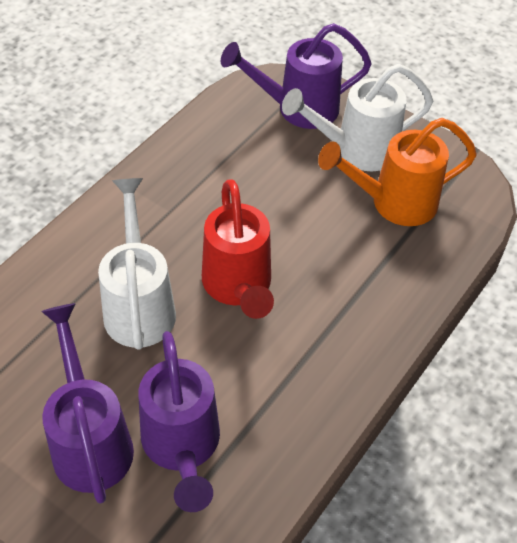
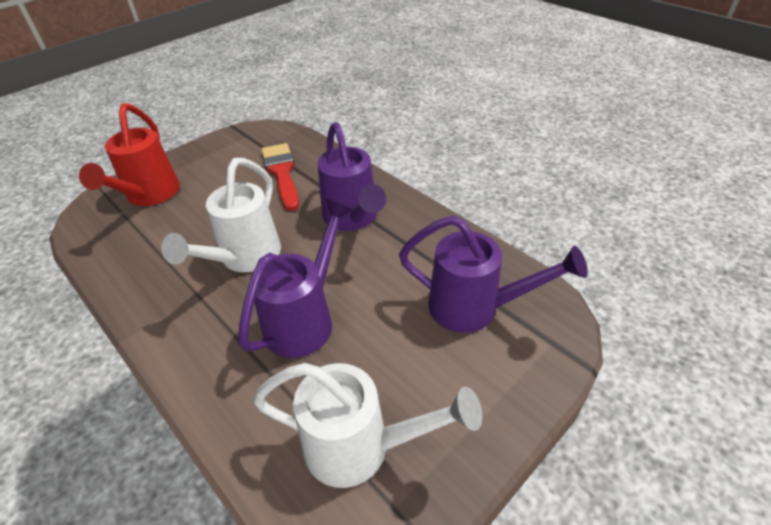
orange watering can: 1 -> 0
red brush: 0 -> 1

